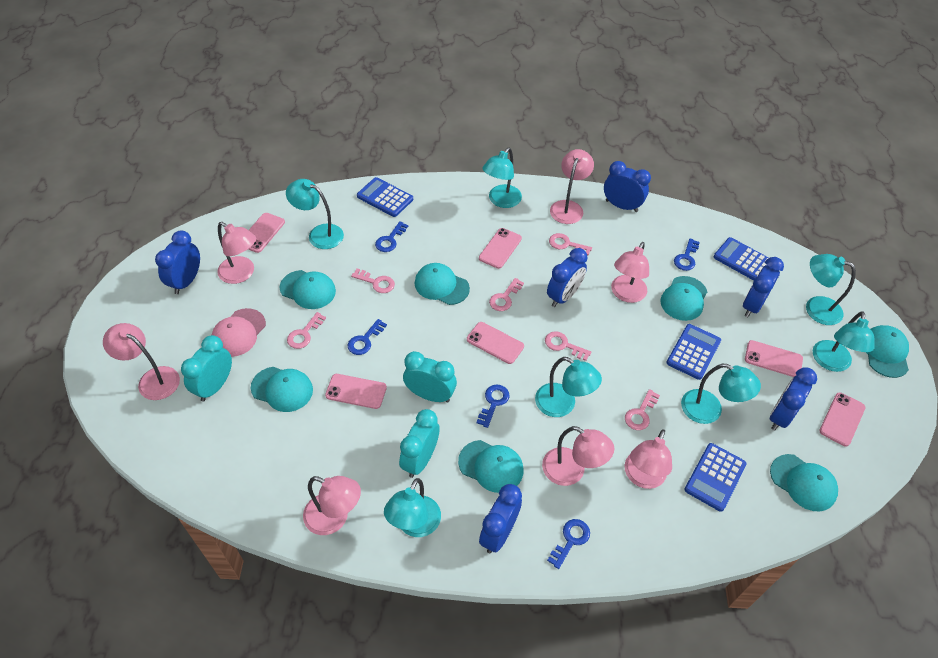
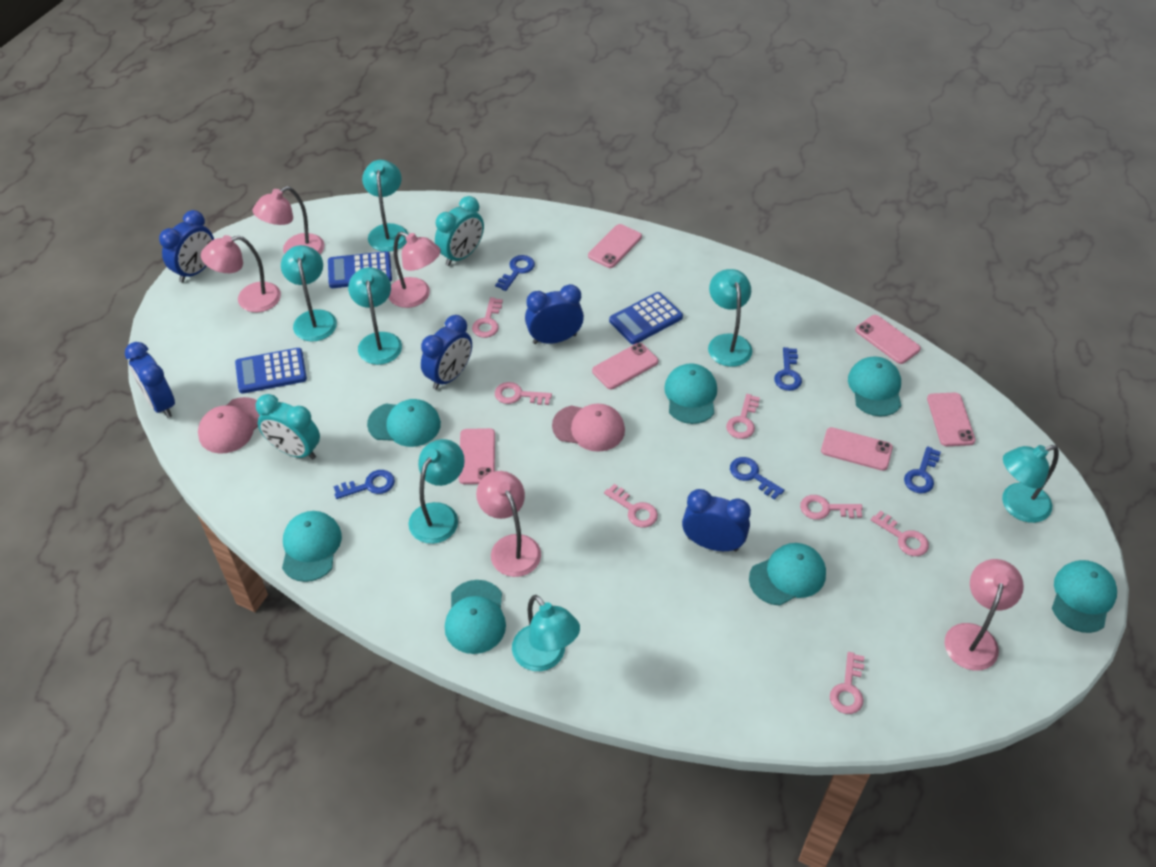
blue calculator: 4 -> 3
blue clock: 6 -> 5
pink cap: 1 -> 2
pink key: 6 -> 7
pink lamp: 7 -> 5
turquoise clock: 3 -> 2

